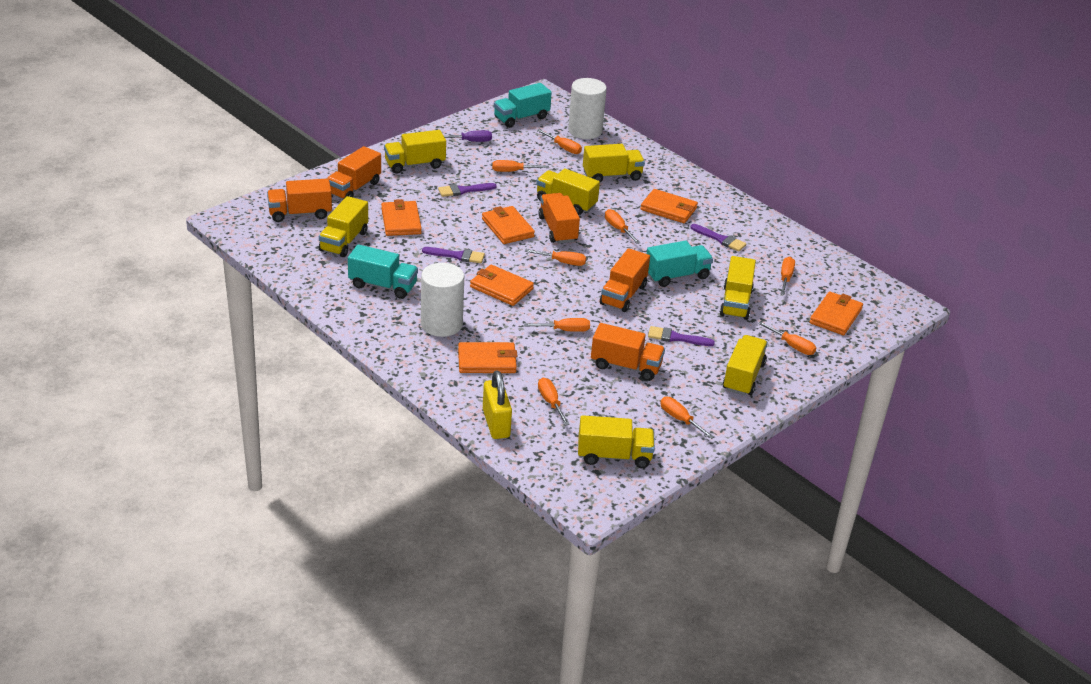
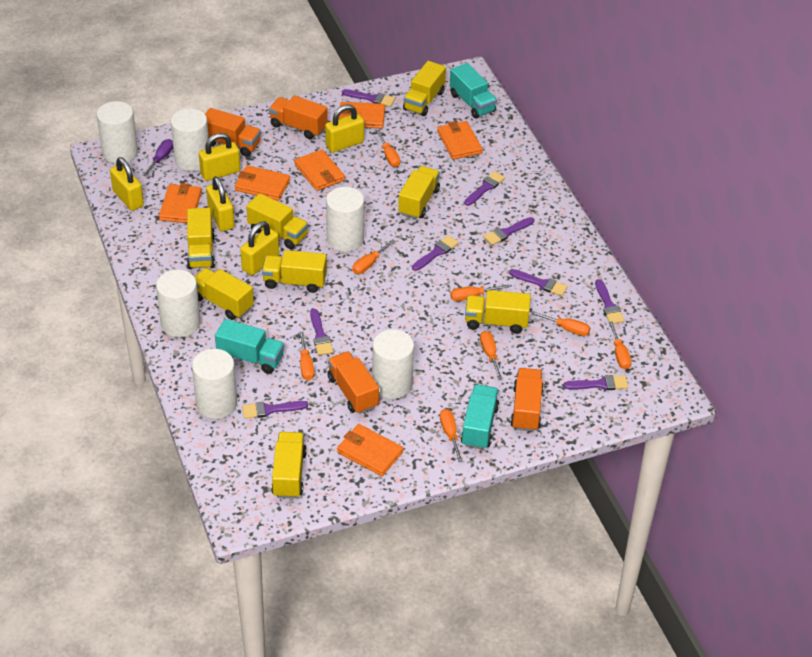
orange screwdriver: 9 -> 8
orange truck: 5 -> 4
purple brush: 4 -> 9
white cylinder: 2 -> 6
yellow padlock: 1 -> 5
yellow truck: 7 -> 8

